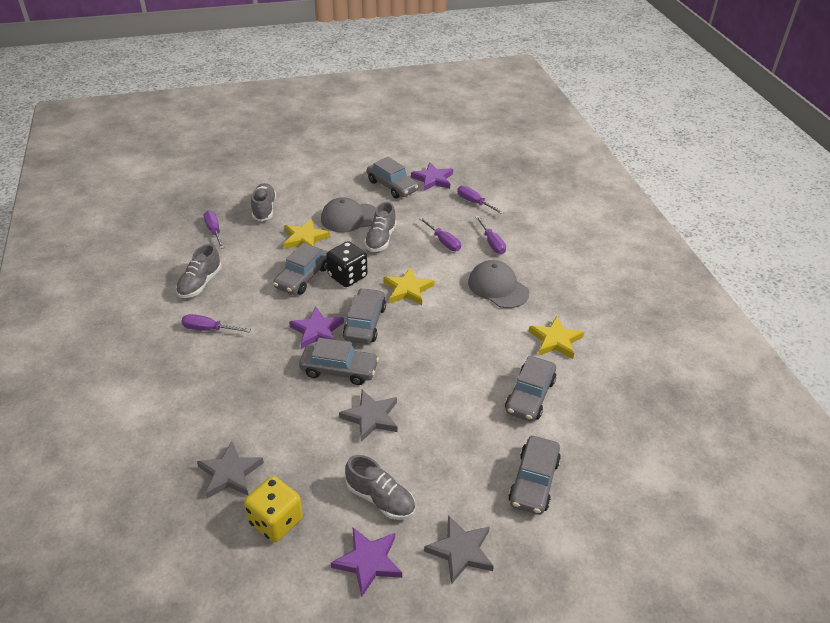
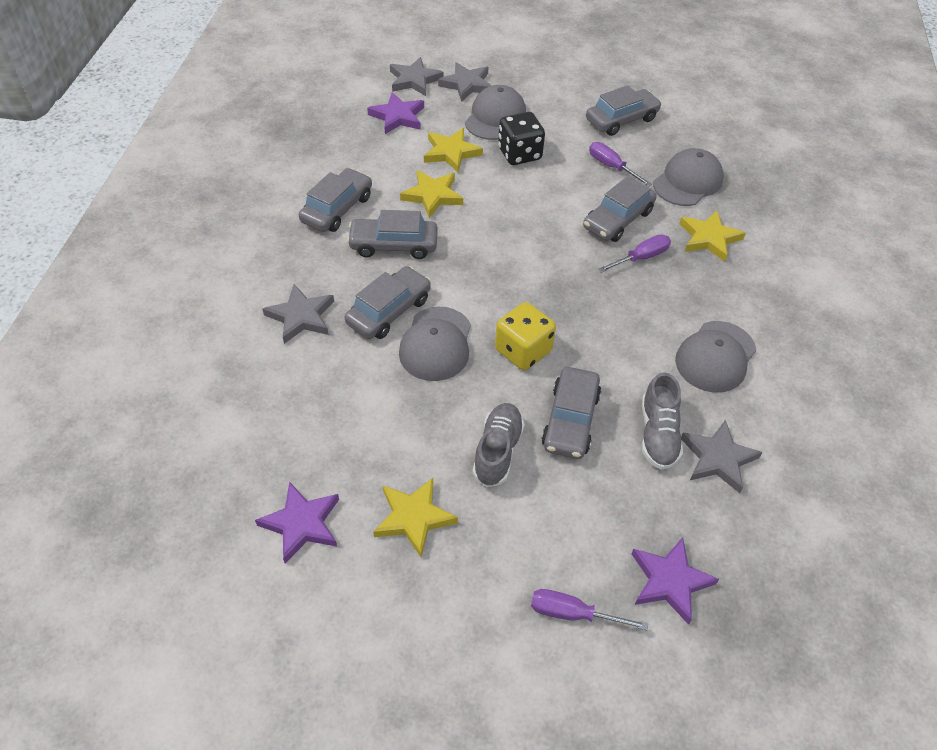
grey cap: 2 -> 4
grey shoe: 4 -> 2
grey star: 3 -> 4
purple screwdriver: 5 -> 3
yellow star: 3 -> 4

